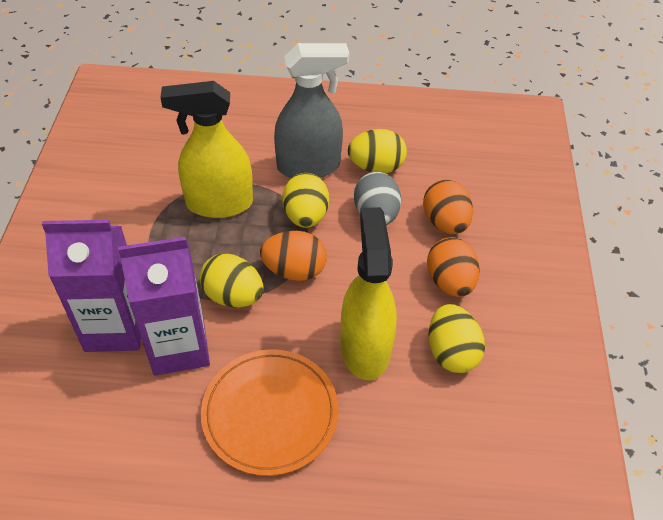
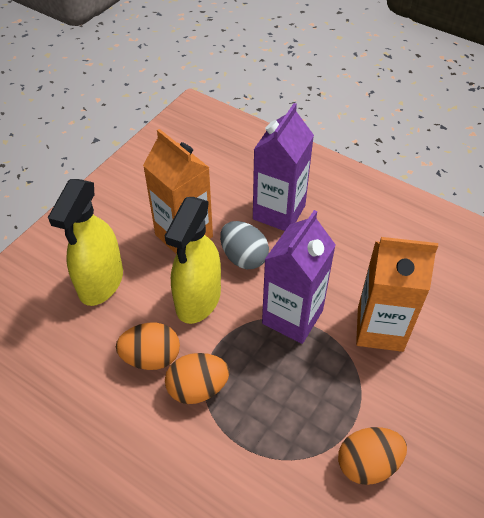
grey spray bottle: 1 -> 0
orange carton: 0 -> 2
orange plate: 1 -> 0
yellow egg: 4 -> 0

